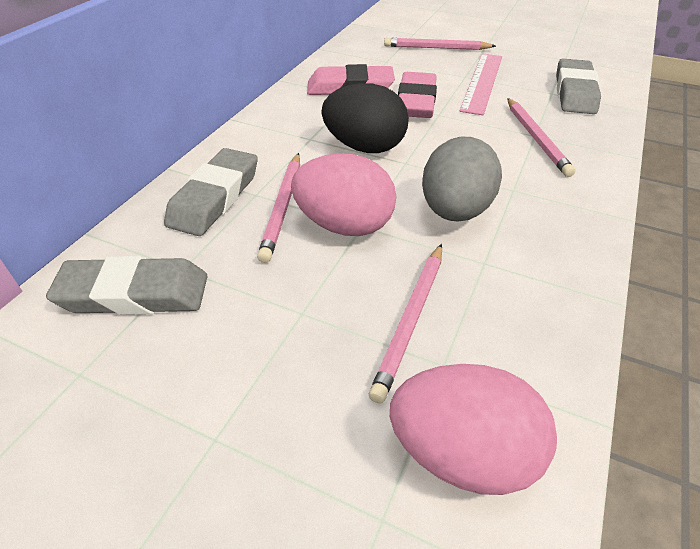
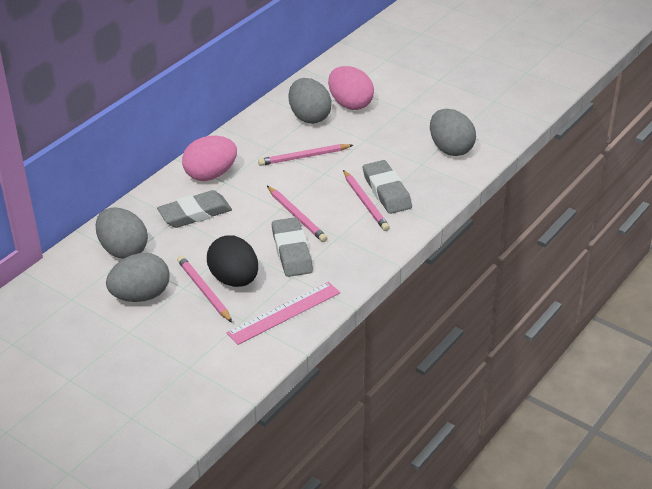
grey egg: 1 -> 4
pink eraser: 2 -> 0

